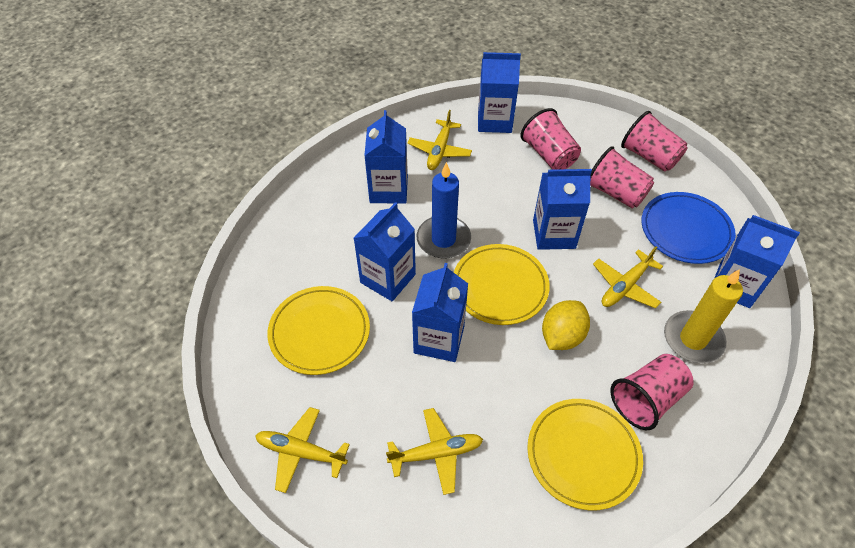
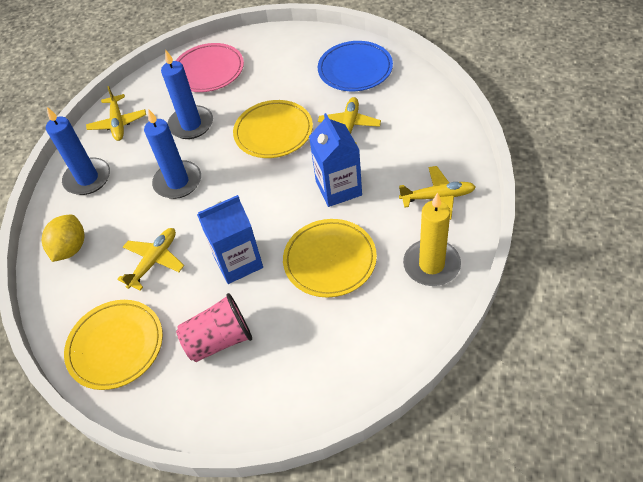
blue candle: 1 -> 3
blue carton: 6 -> 2
pink cup: 4 -> 1
pink plate: 0 -> 1

